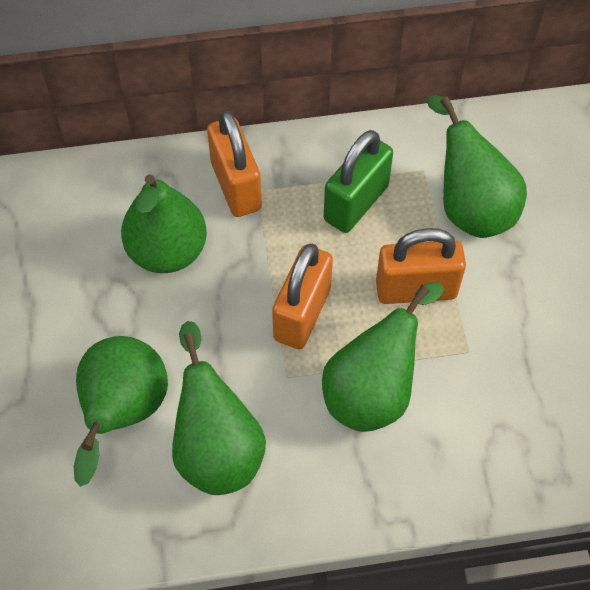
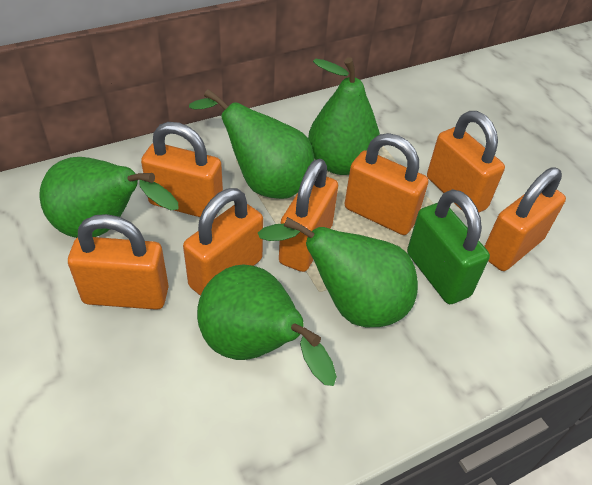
orange padlock: 3 -> 7

